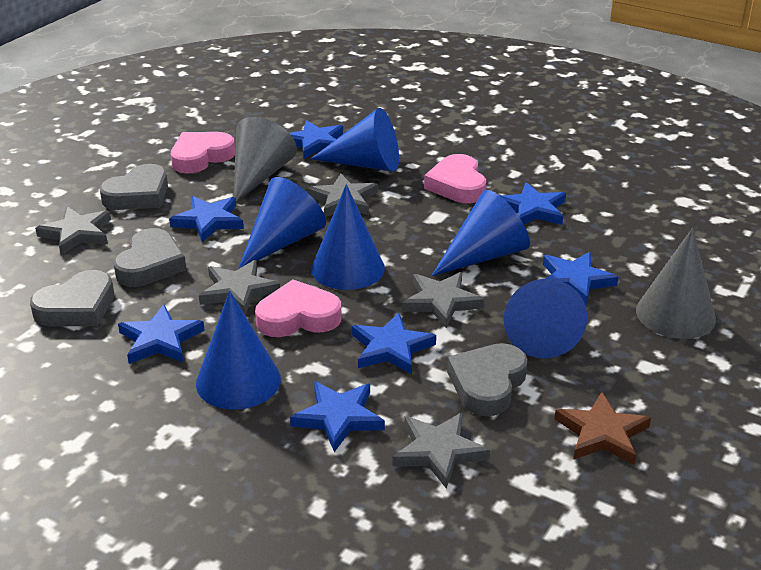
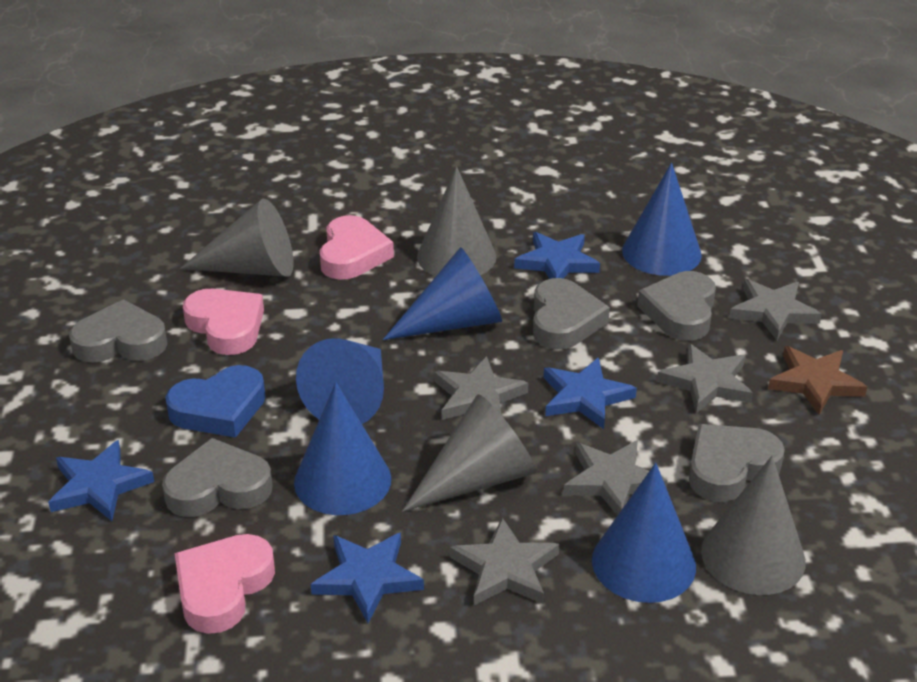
blue cone: 6 -> 5
blue heart: 0 -> 1
blue star: 7 -> 4
grey cone: 2 -> 4
grey heart: 4 -> 5

